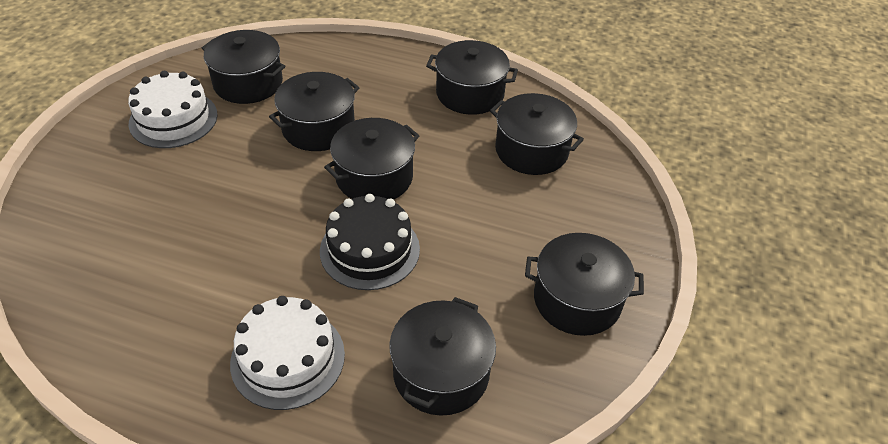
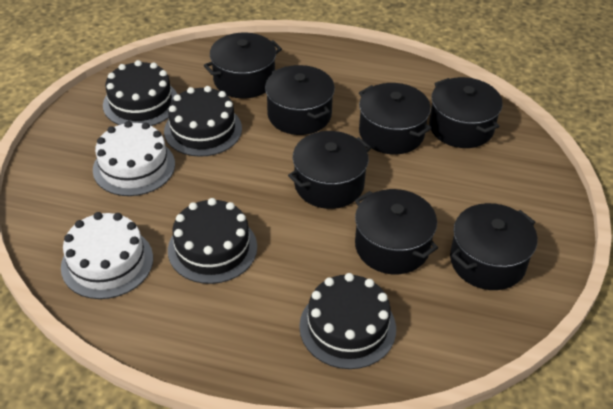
black cake: 1 -> 4

